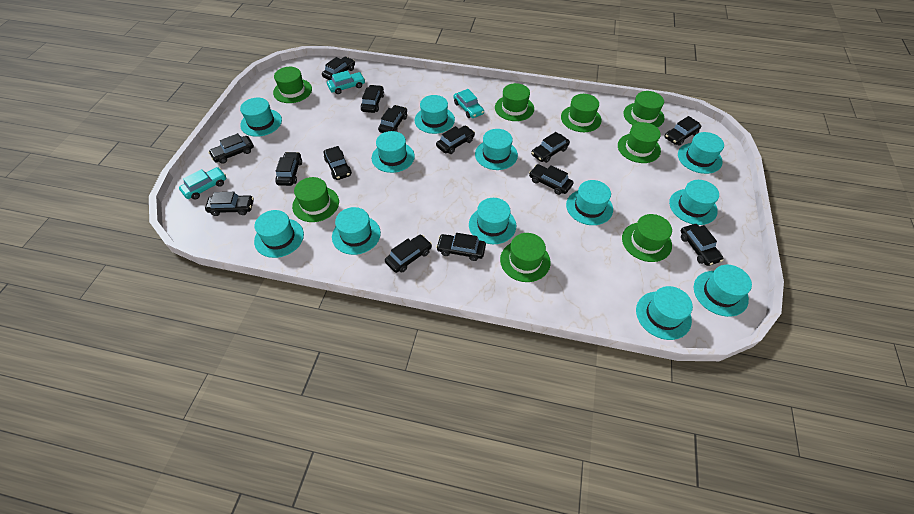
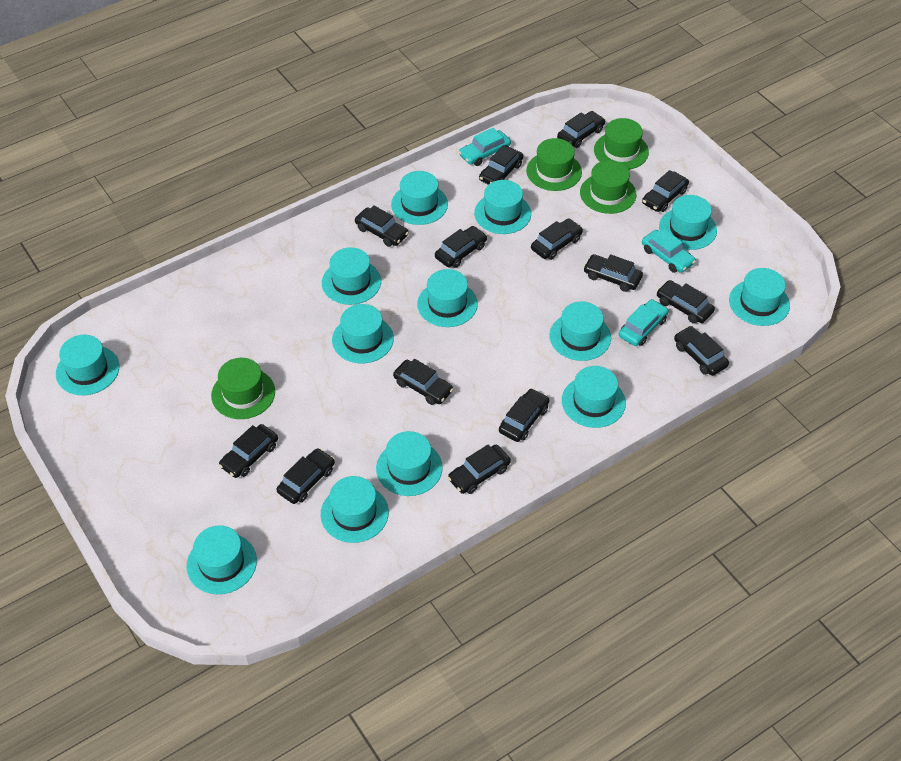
green hat: 8 -> 4
turquoise hat: 12 -> 13

